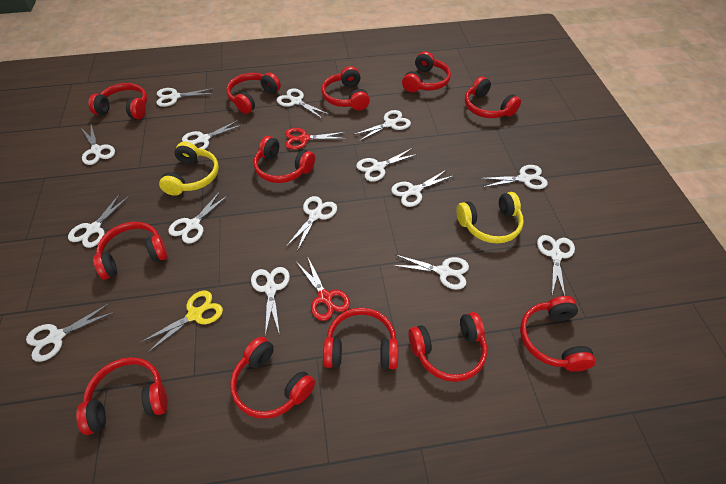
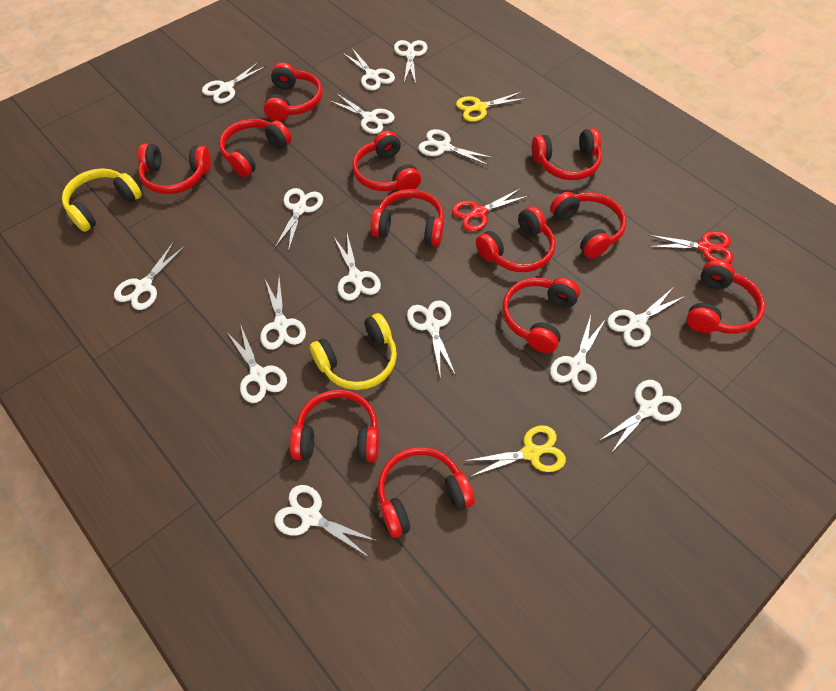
yellow scissors: 1 -> 2

